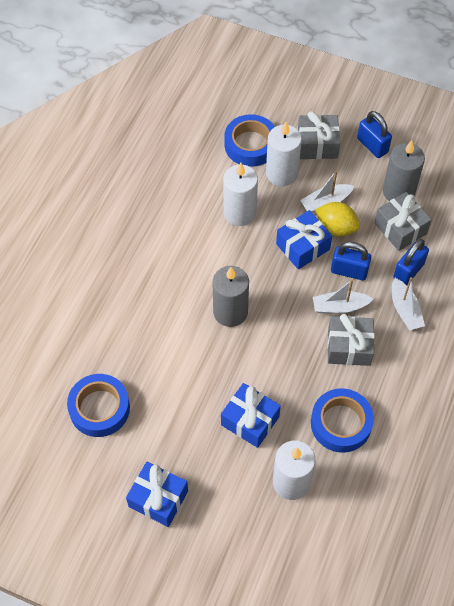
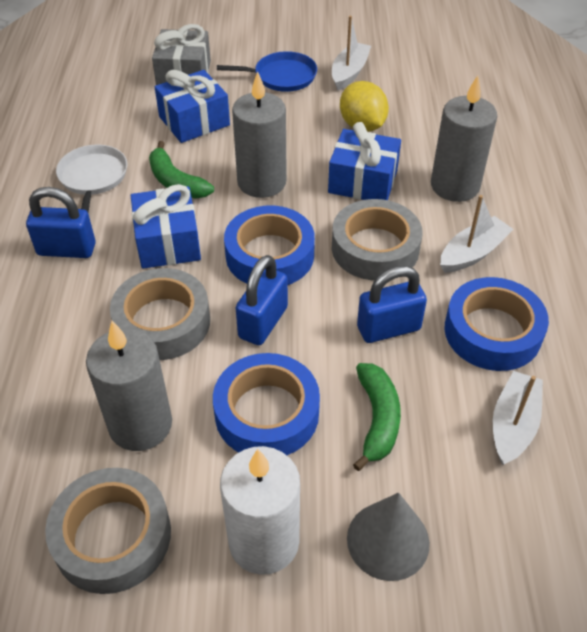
blue pan: 0 -> 1
green banana: 0 -> 2
grey candle: 2 -> 3
grey cone: 0 -> 1
grey gift: 3 -> 1
grey tape: 0 -> 3
white candle: 3 -> 1
white pan: 0 -> 1

